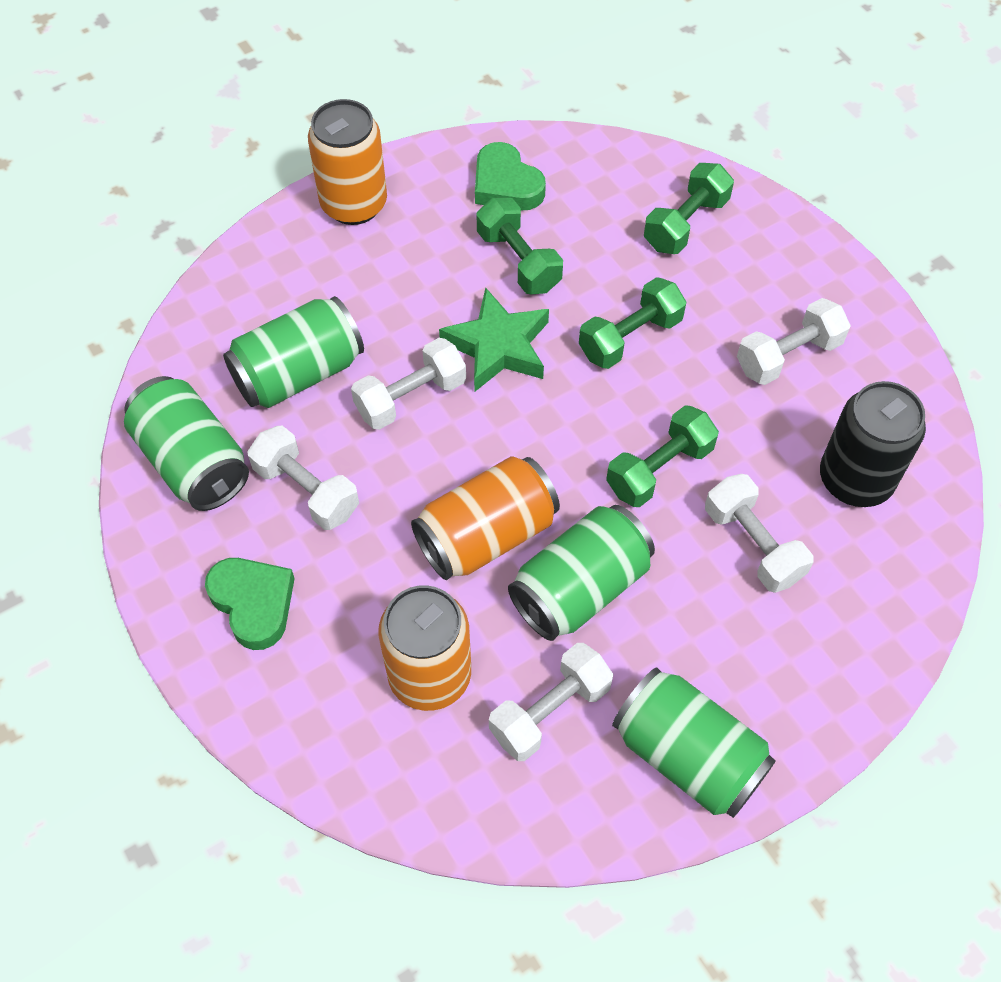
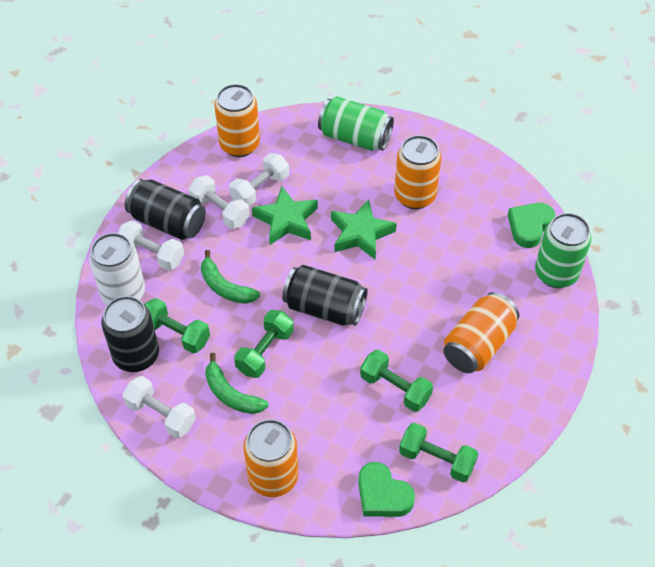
black can: 1 -> 3
green banana: 0 -> 2
green can: 4 -> 2
green star: 1 -> 2
orange can: 3 -> 4
white can: 0 -> 1
white dumbbell: 5 -> 4

